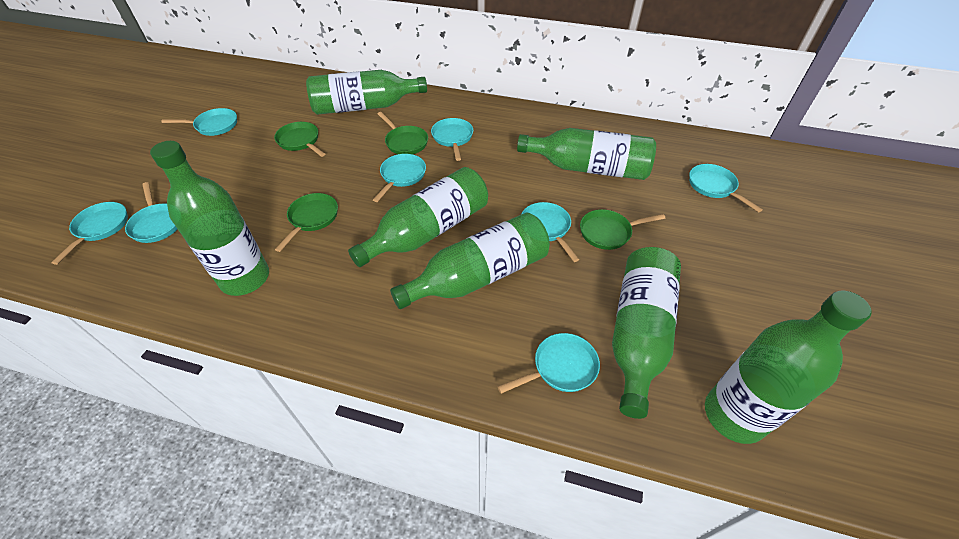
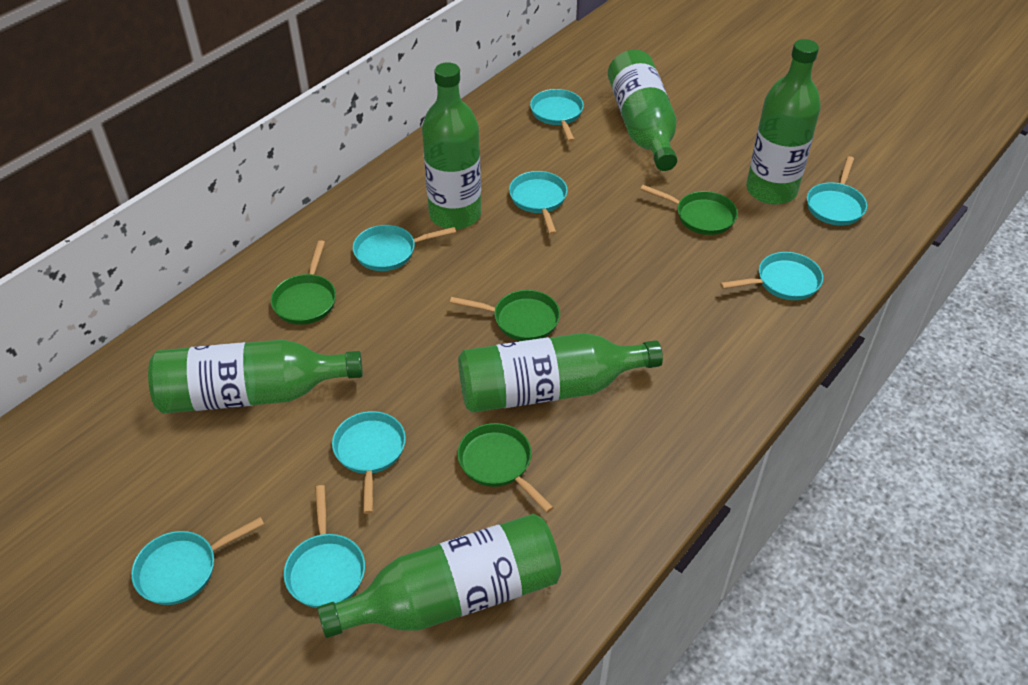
green bottle: 7 -> 6

